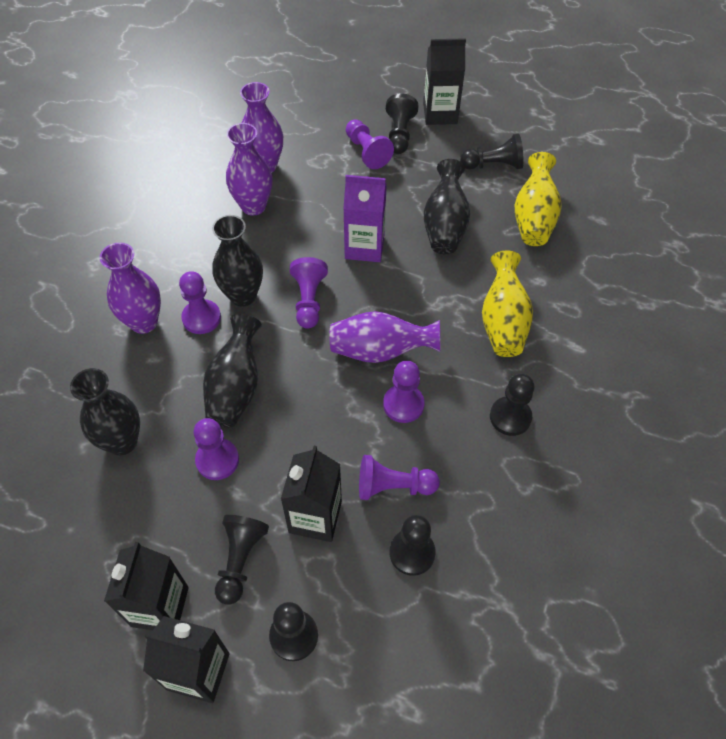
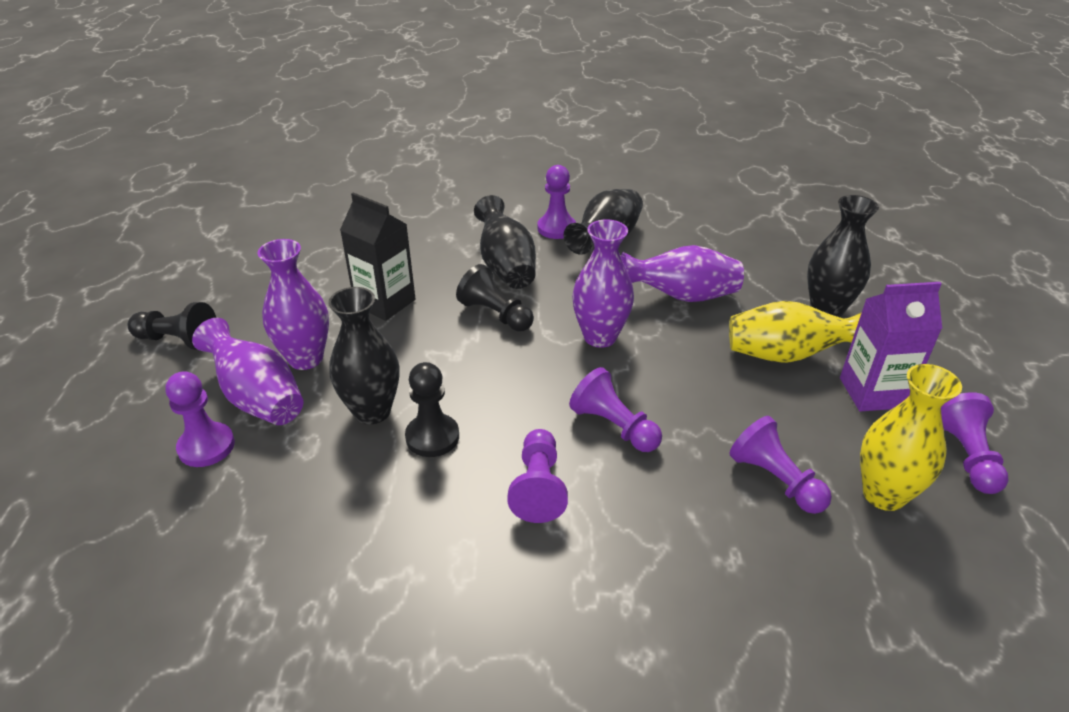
black carton: 4 -> 1
black pawn: 6 -> 3

